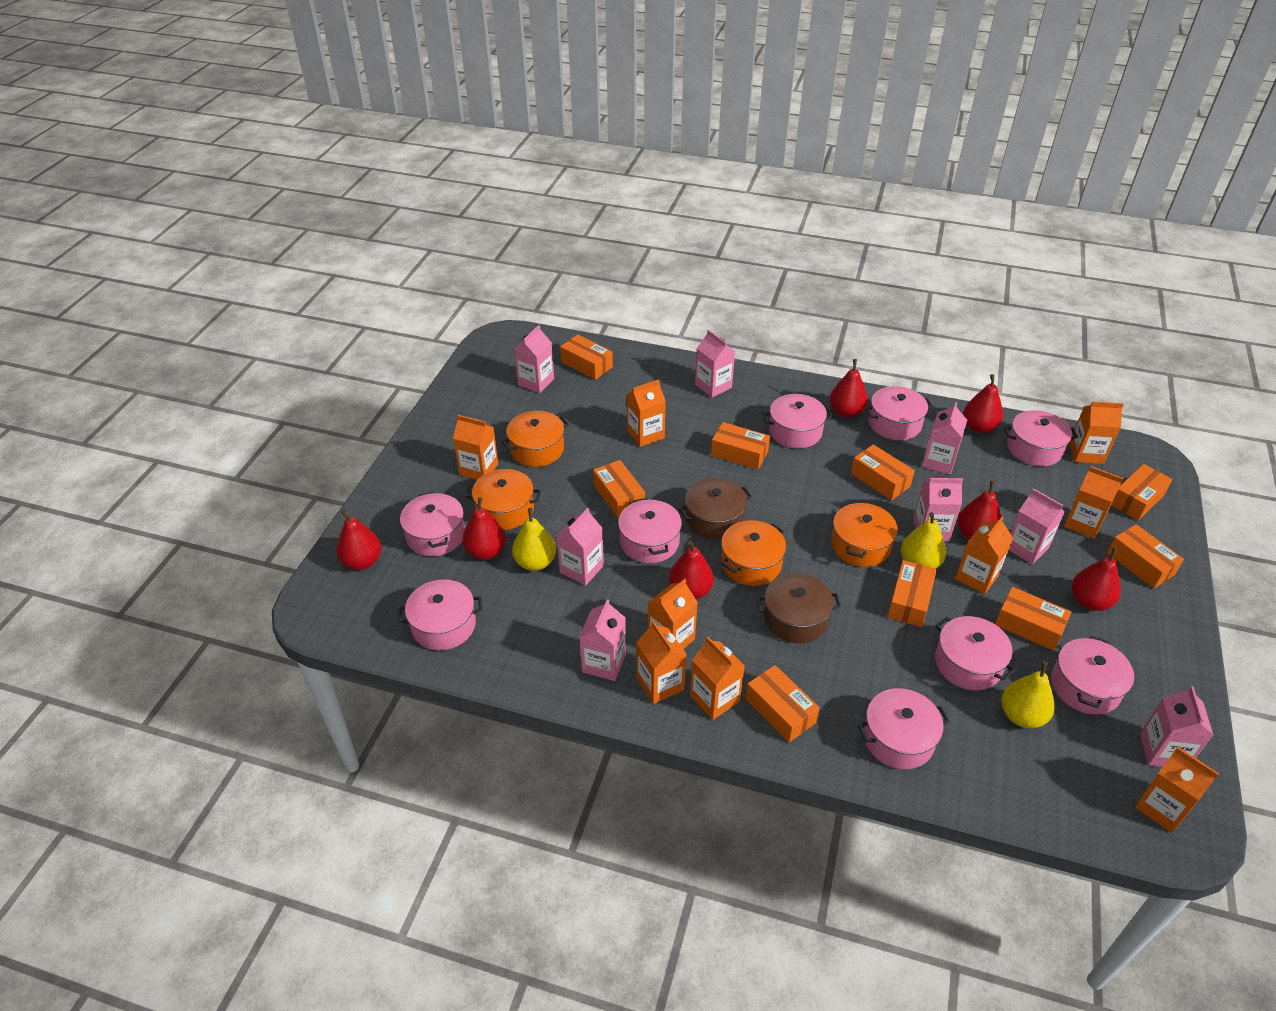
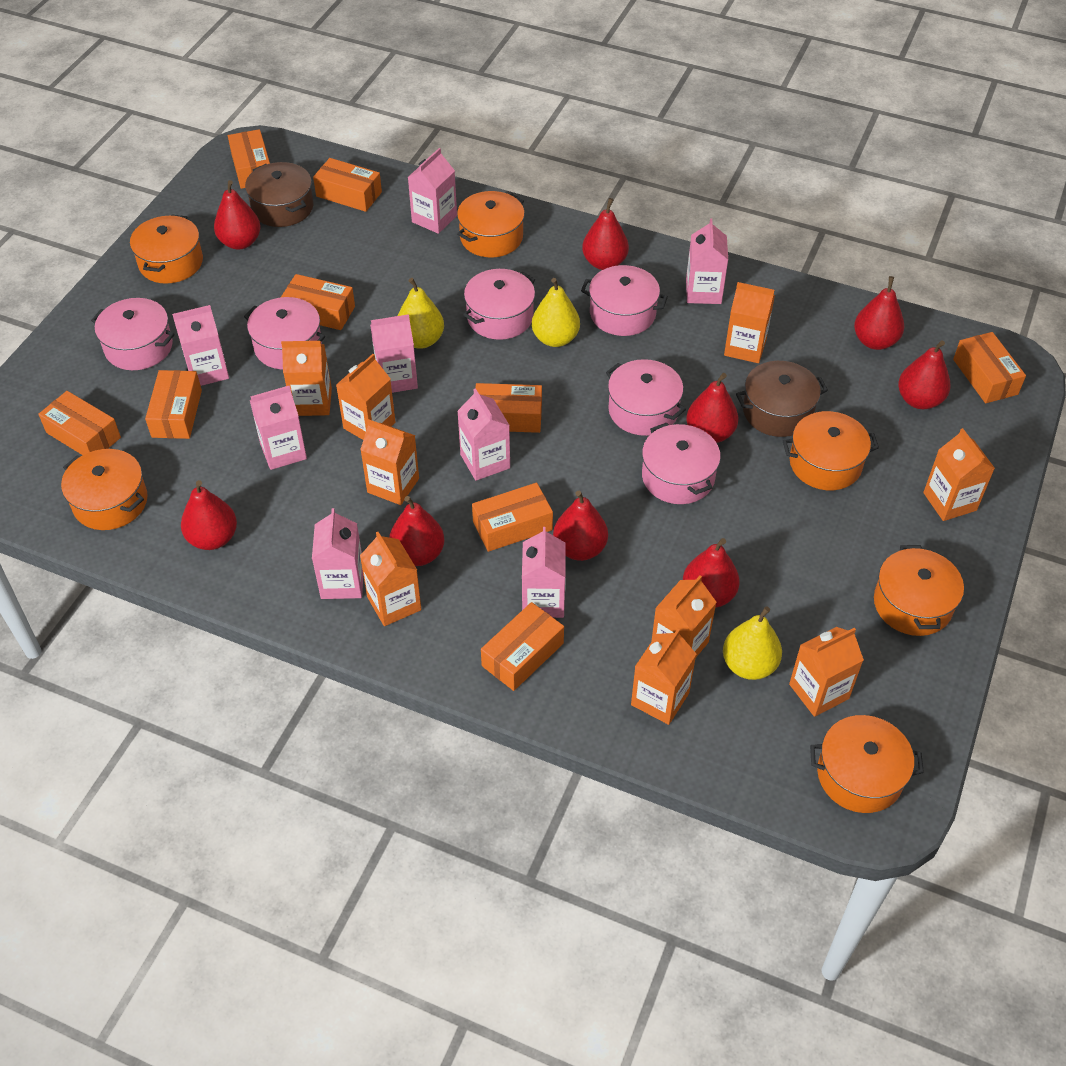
orange pot: 4 -> 6
pink pot: 9 -> 6
red pear: 7 -> 9

